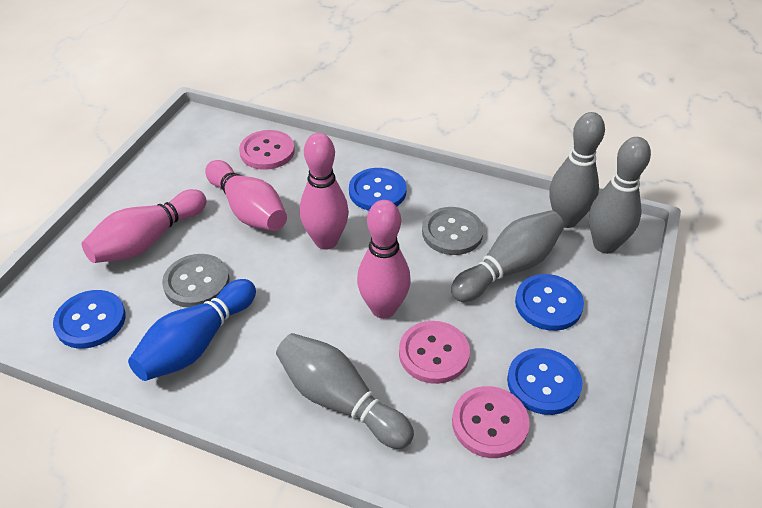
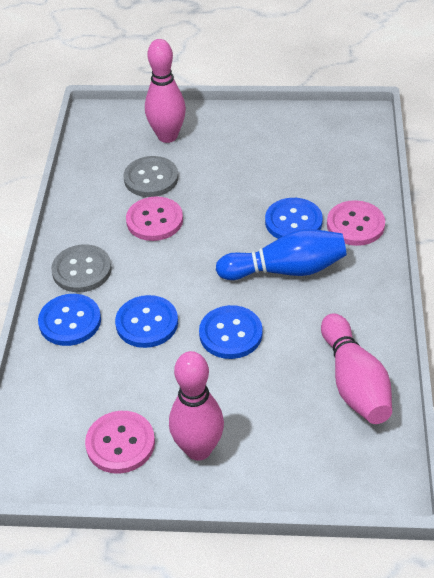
grey bowling pin: 4 -> 0
pink bowling pin: 4 -> 3

